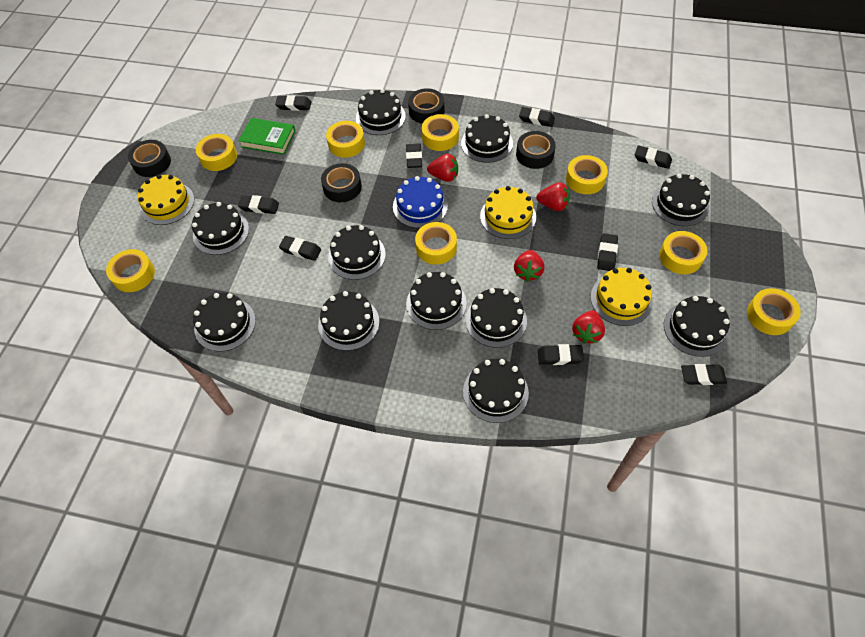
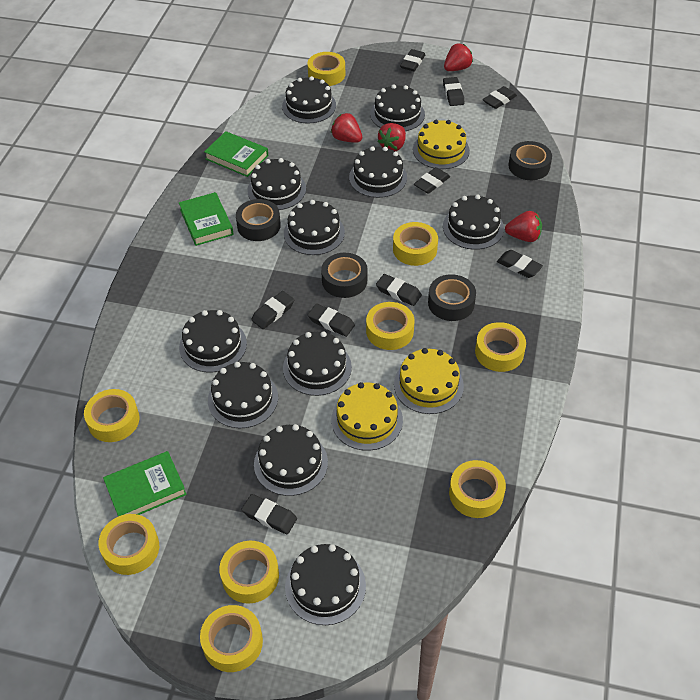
blue cake: 1 -> 0
green book: 1 -> 3
yellow tape: 8 -> 9

